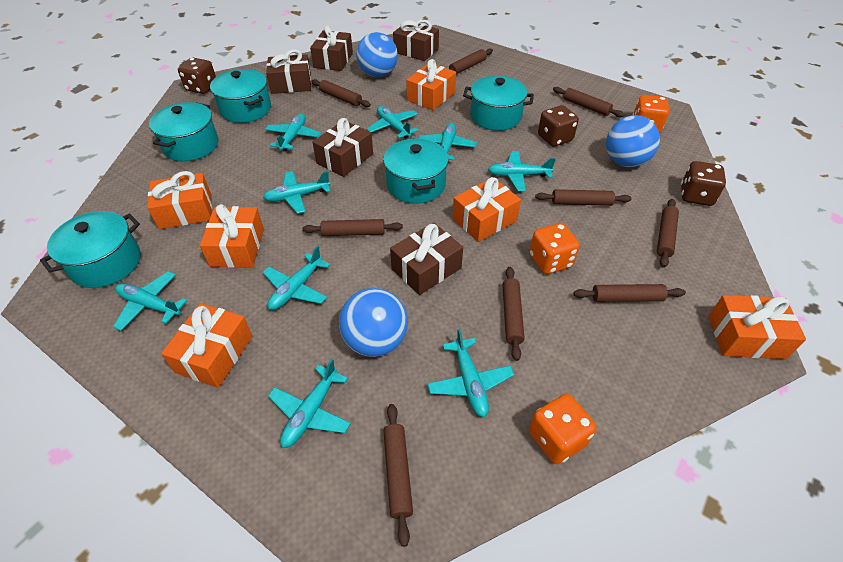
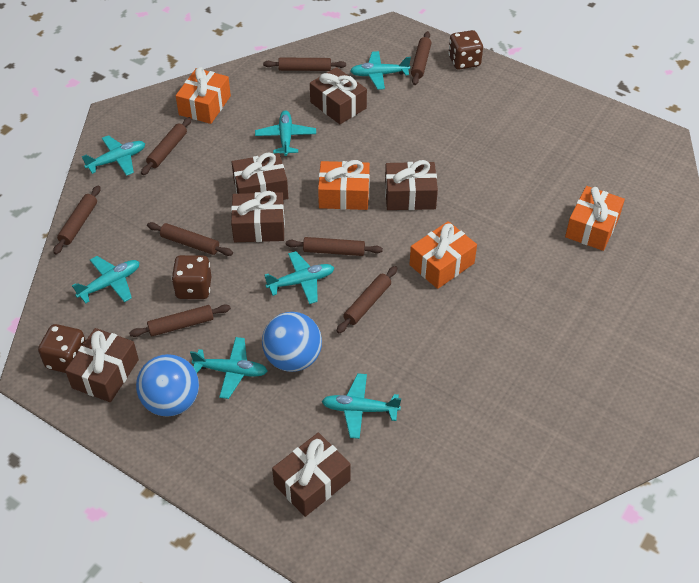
blue ball: 3 -> 2
brown gift: 5 -> 6
brown rolling pin: 9 -> 8
orange dice: 3 -> 0
orange gift: 6 -> 4
turquoise plane: 9 -> 7
turquoise pot: 5 -> 0

